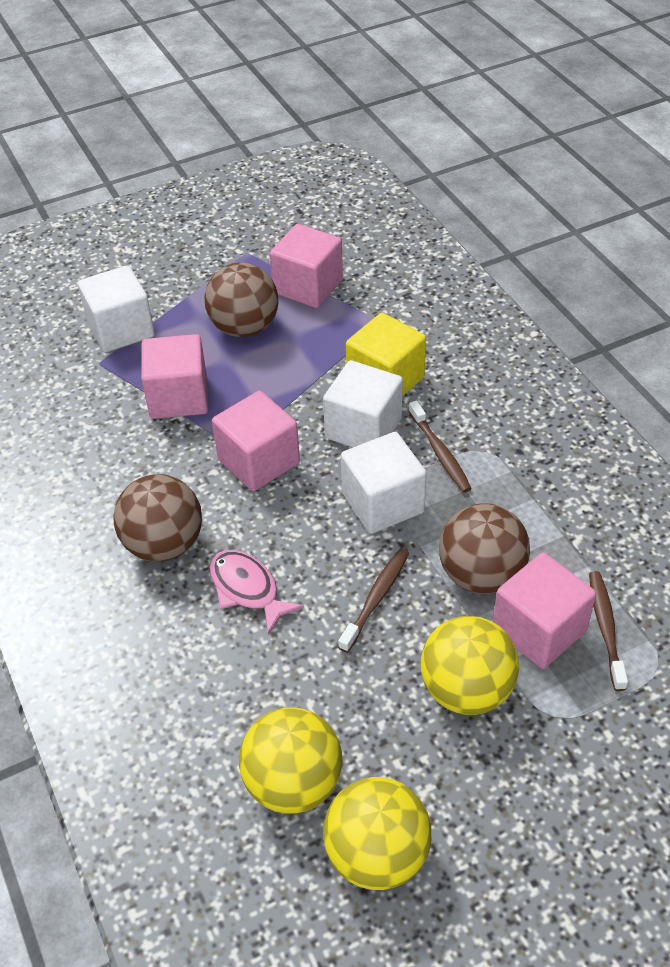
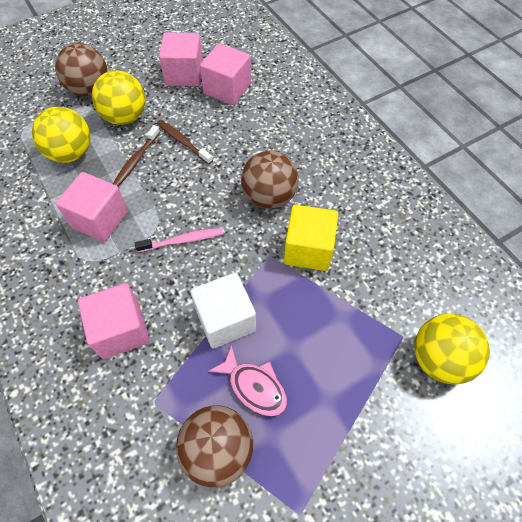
brown toothbrush: 3 -> 2
pink toothbrush: 0 -> 1
white cube: 3 -> 1

